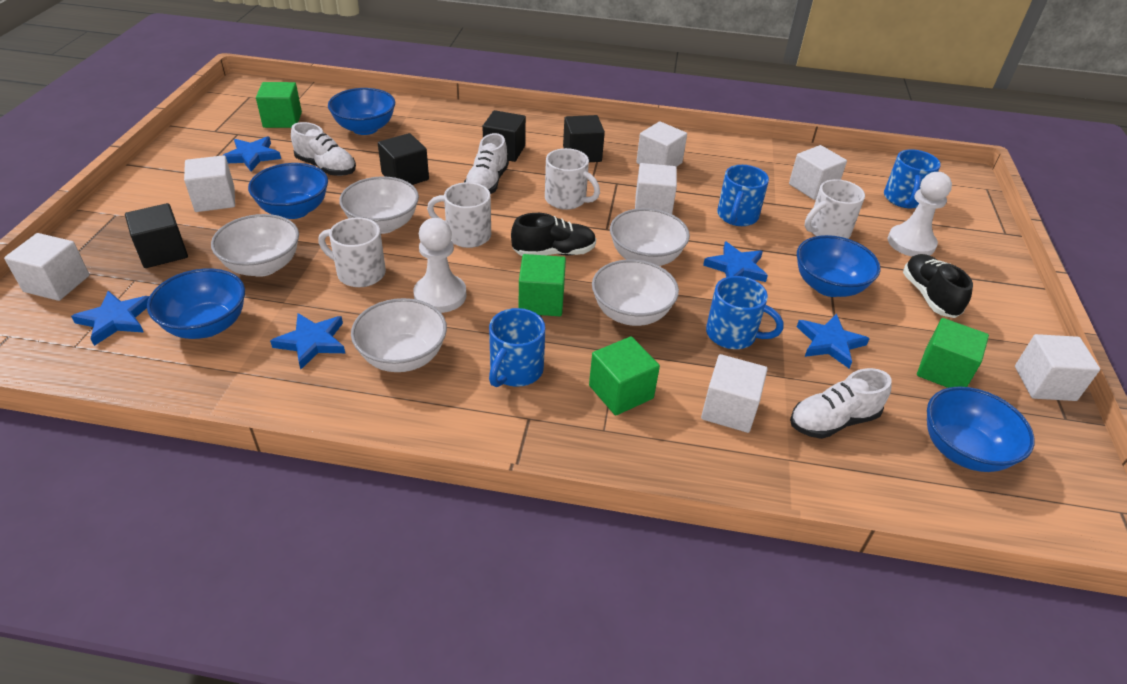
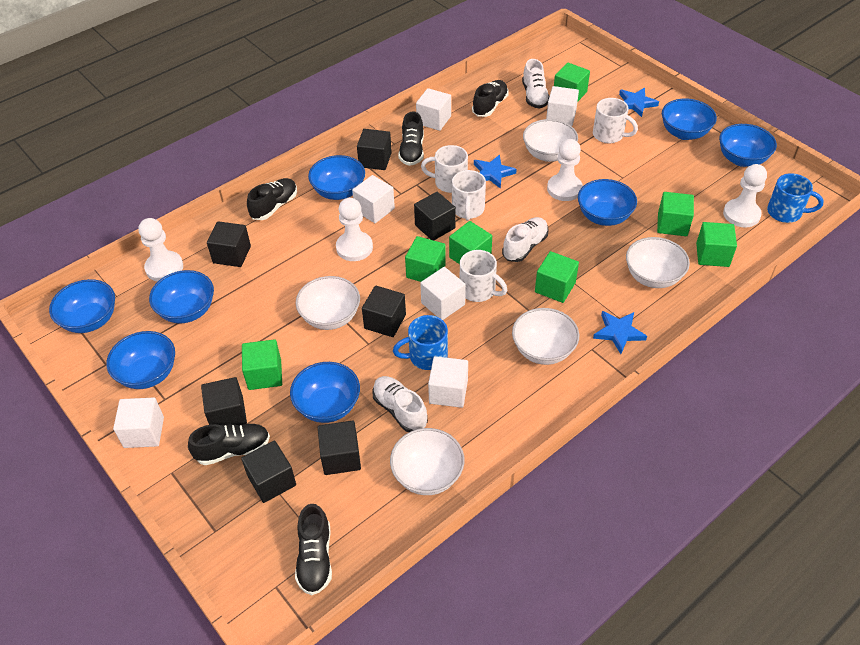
black cube: 4 -> 7
black shoe: 2 -> 5
blue bowl: 5 -> 8
blue mug: 4 -> 2
blue star: 5 -> 3
green cube: 4 -> 7
white cube: 7 -> 6
white pawn: 2 -> 4

